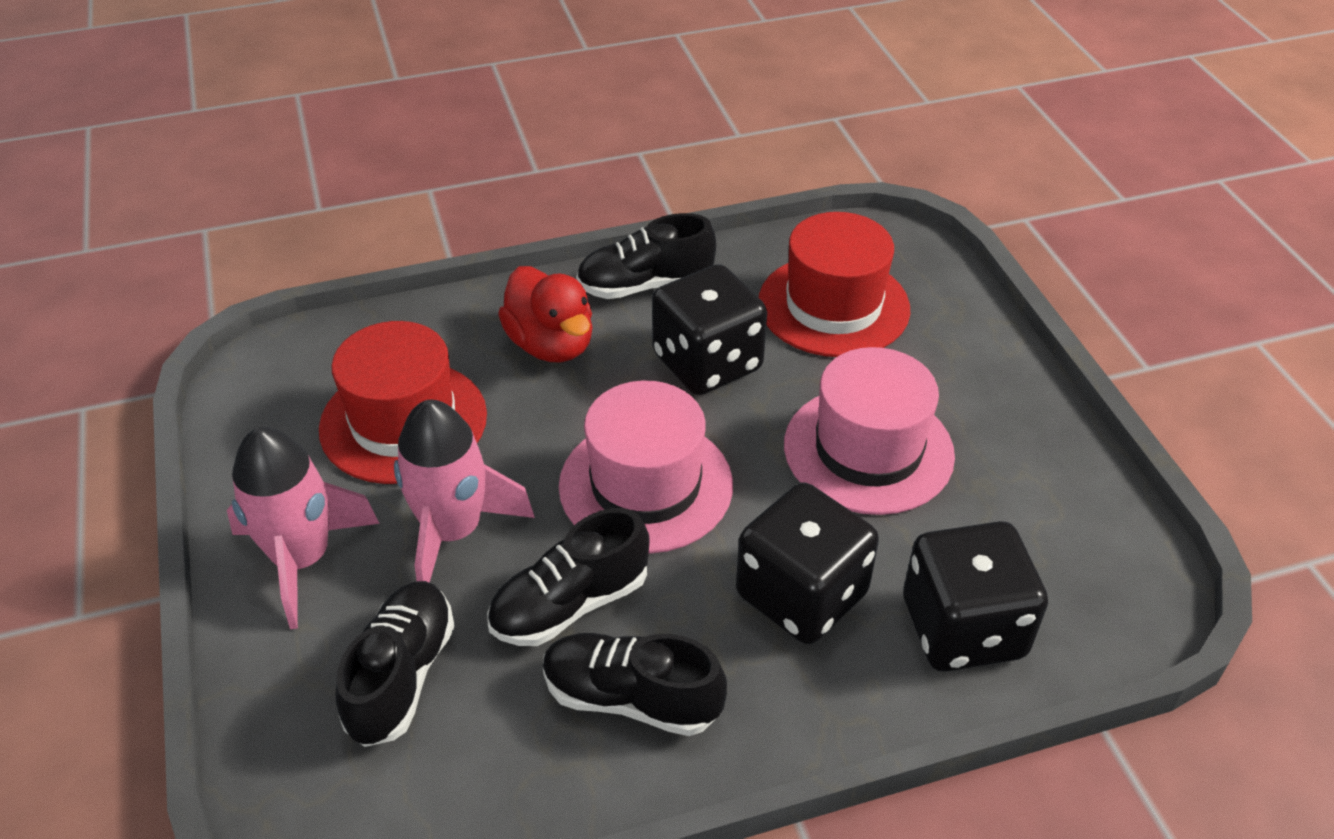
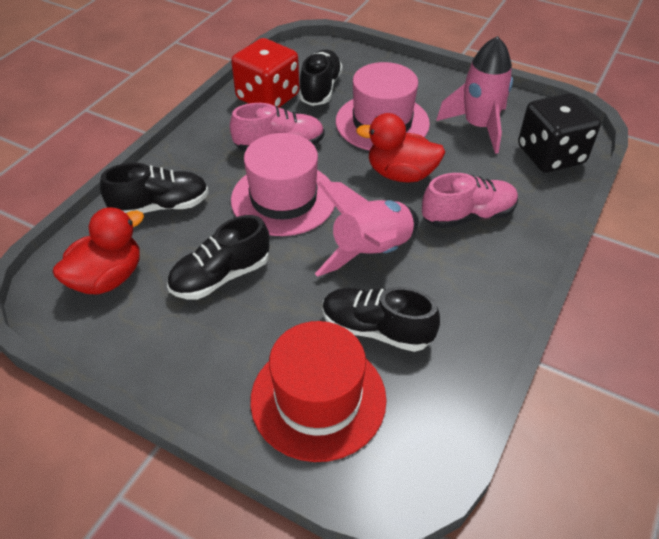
black dice: 3 -> 1
pink shoe: 0 -> 2
red dice: 0 -> 1
red duck: 1 -> 2
red hat: 2 -> 1

